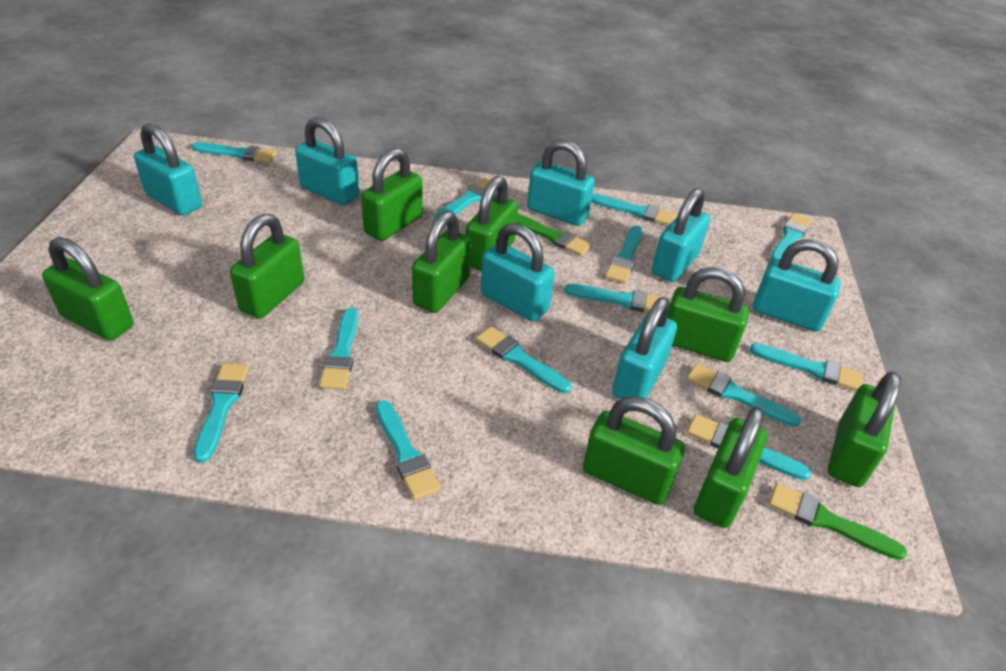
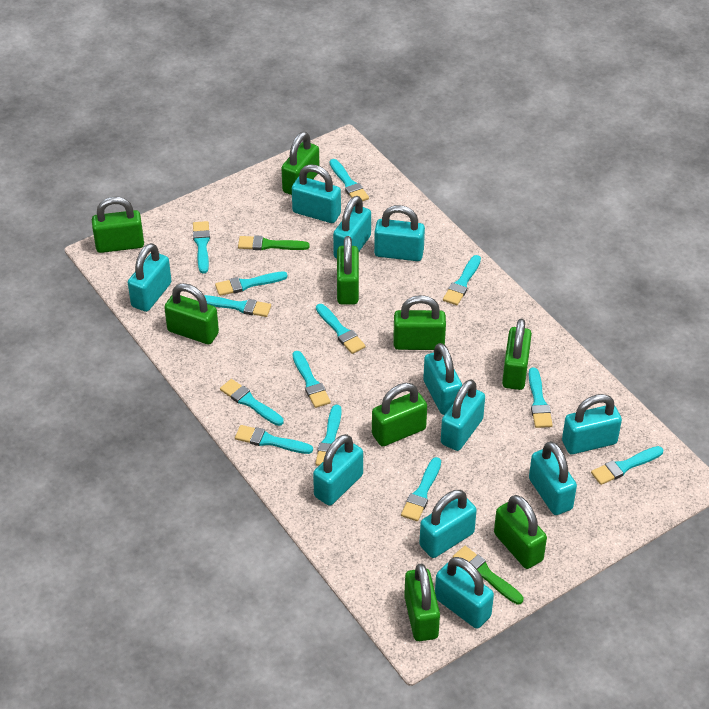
turquoise padlock: 7 -> 11

